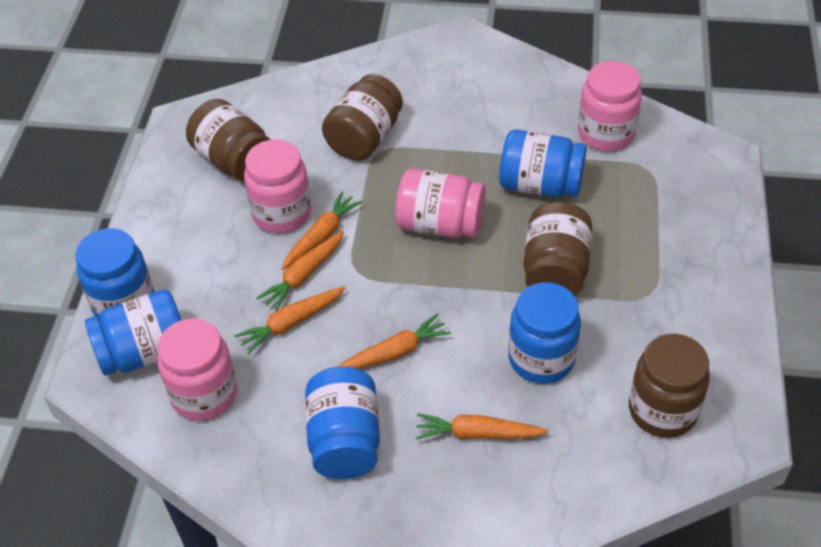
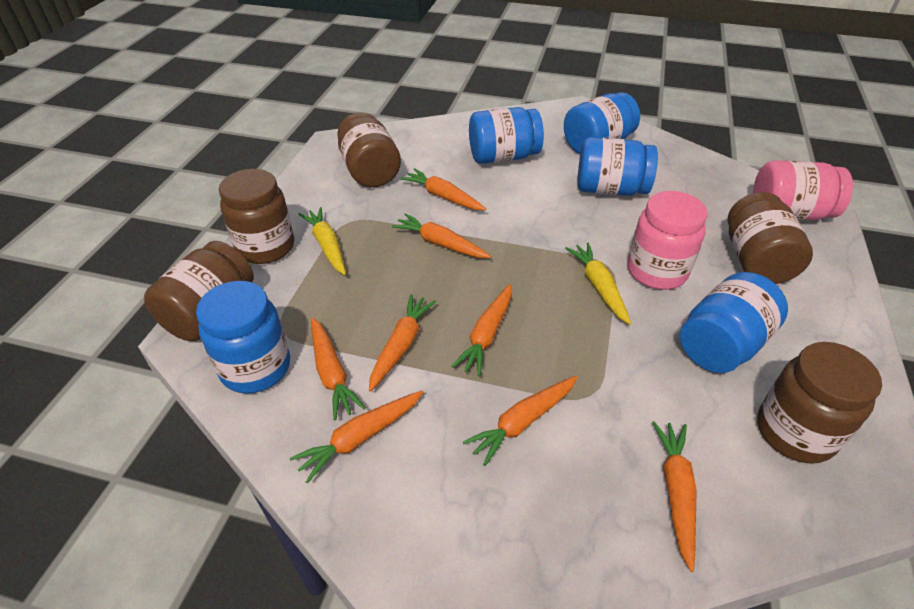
brown jar: 4 -> 5
orange carrot: 5 -> 8
pink jar: 4 -> 2
yellow carrot: 0 -> 2

